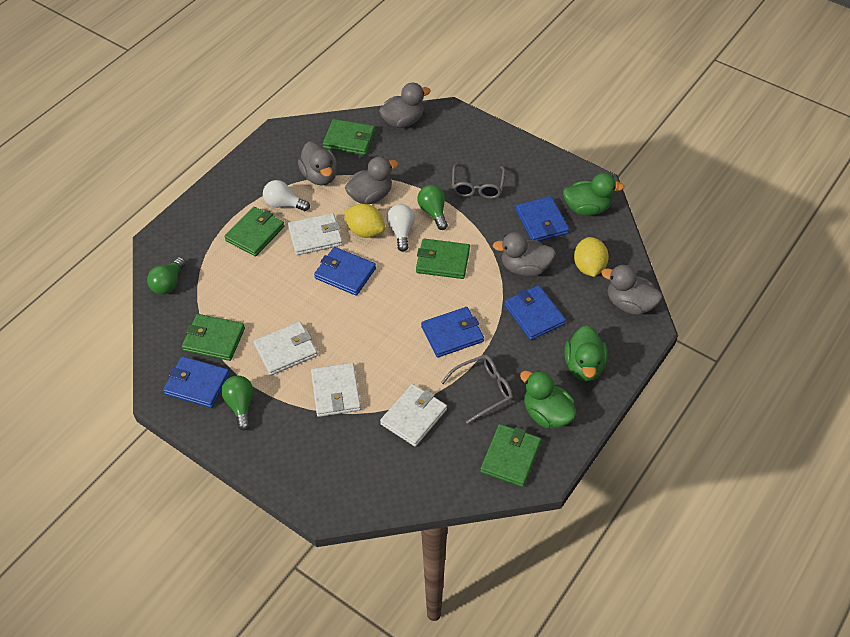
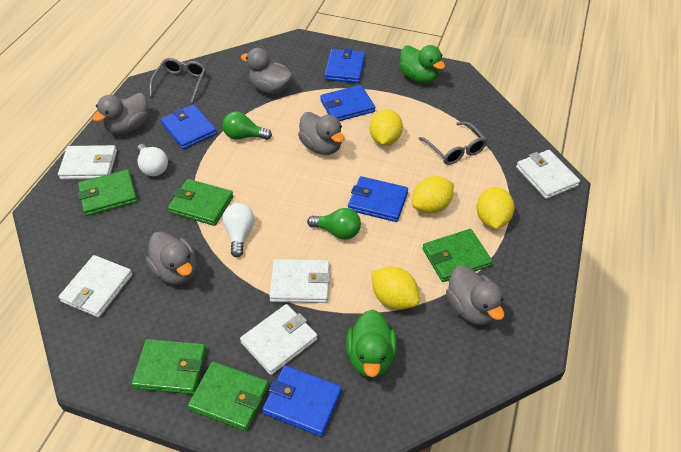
green duck: 3 -> 2
green light bulb: 3 -> 2
white wallet: 4 -> 5
yellow lemon: 2 -> 4

